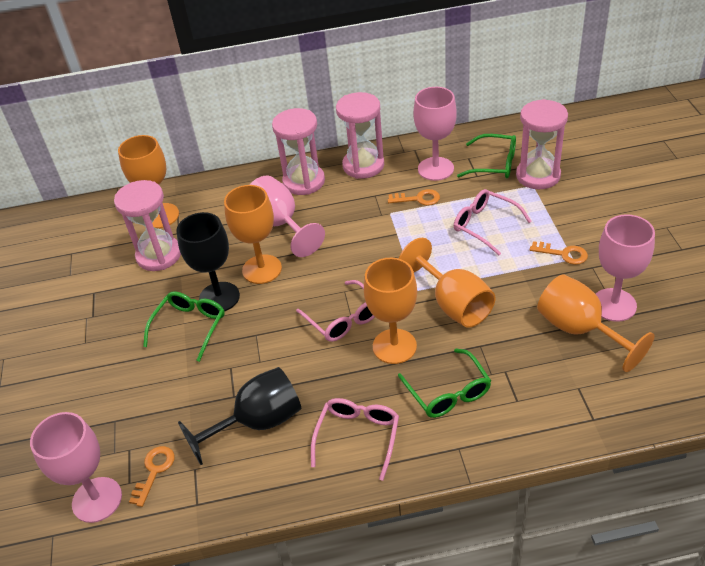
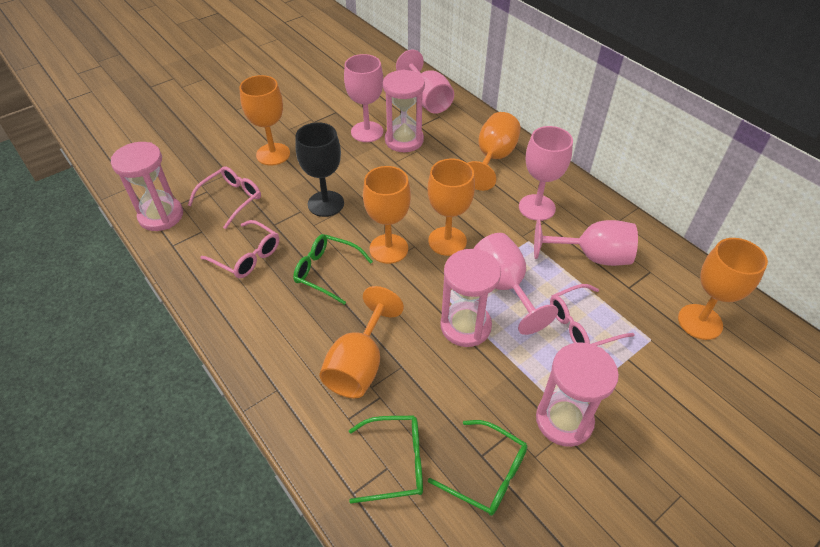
black goblet: 2 -> 1
orange goblet: 5 -> 6
orange key: 3 -> 0
pink goblet: 4 -> 5

